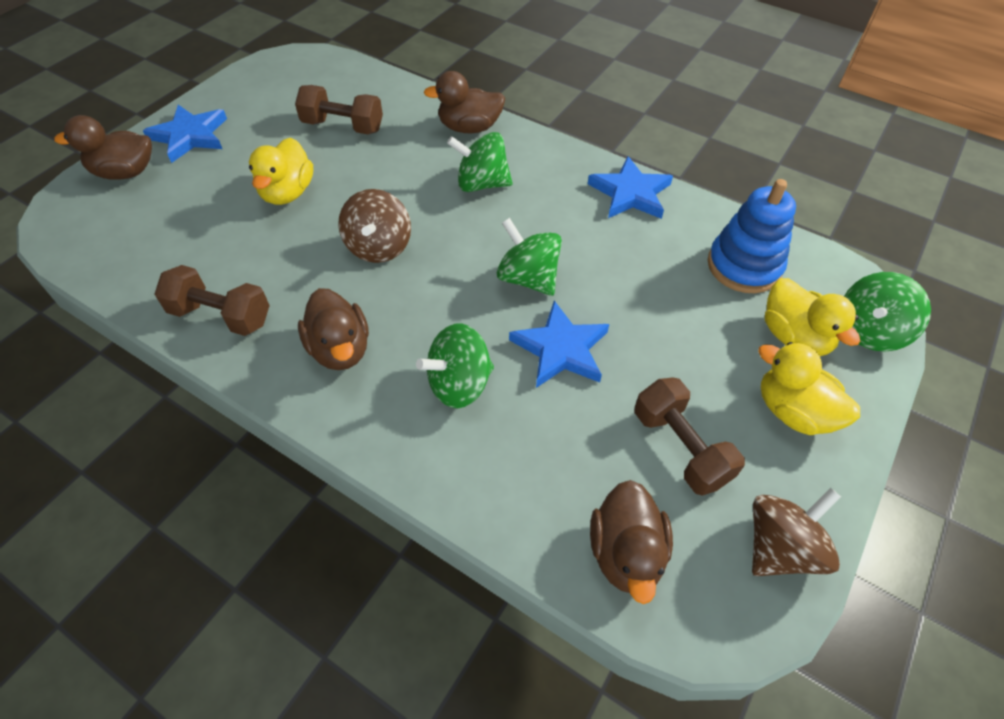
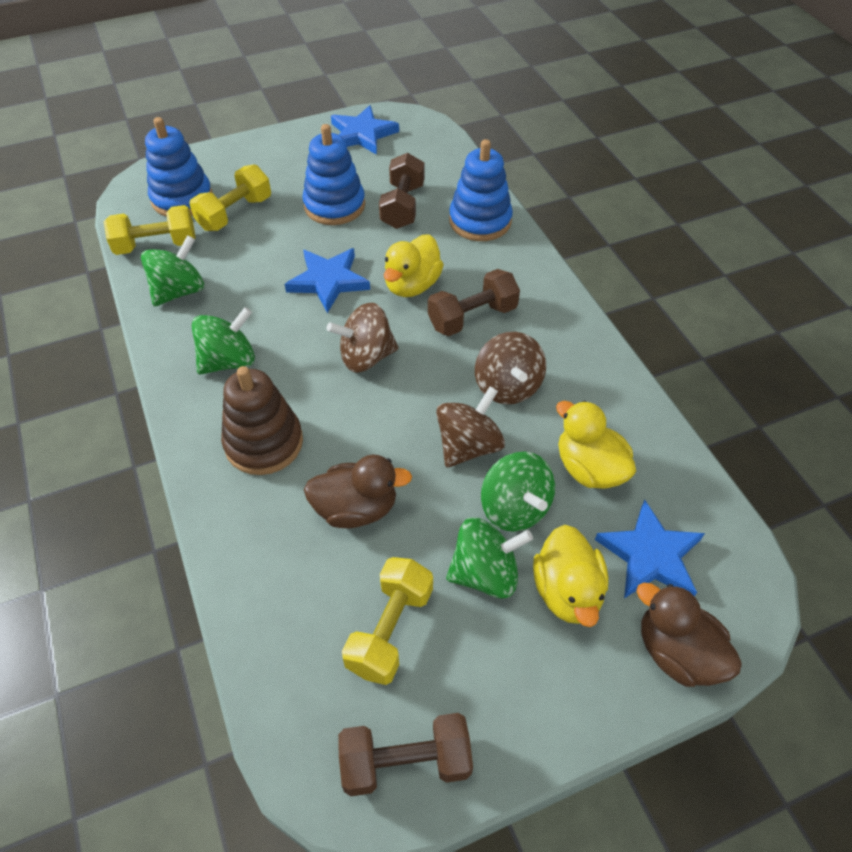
blue stacking toy: 1 -> 3
brown duck: 4 -> 2
brown spinning top: 2 -> 3
brown stacking toy: 0 -> 1
yellow dumbbell: 0 -> 3

